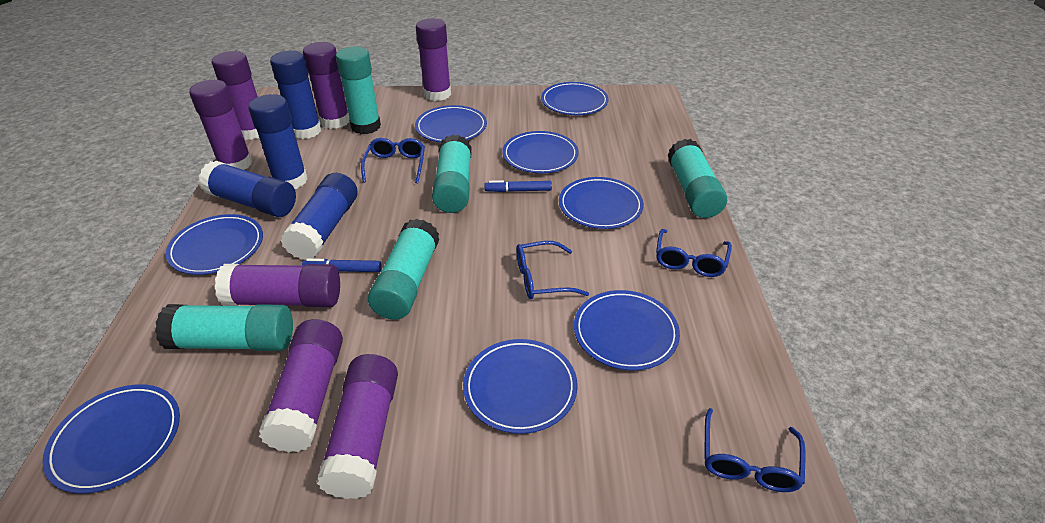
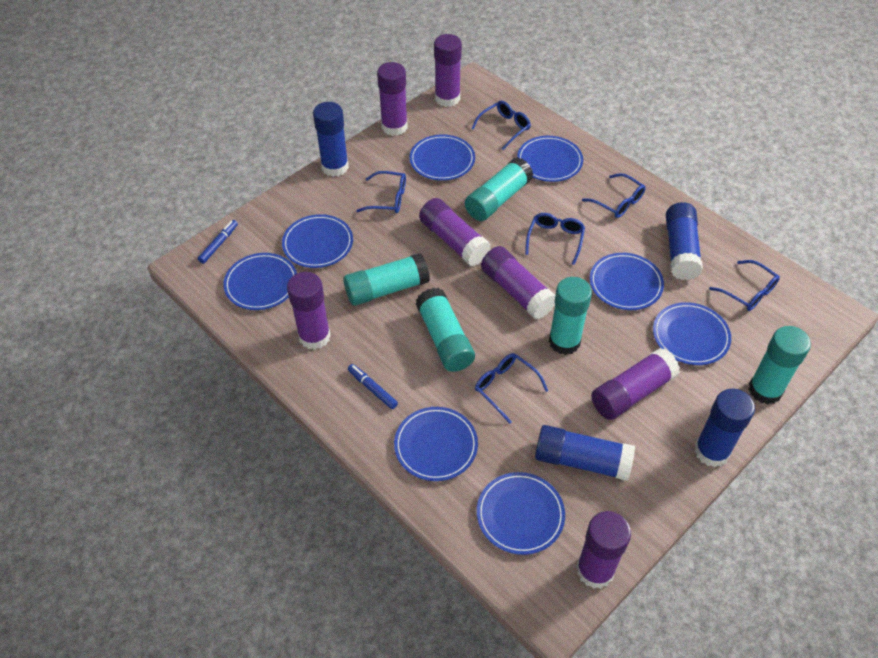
blue glasses: 4 -> 6

